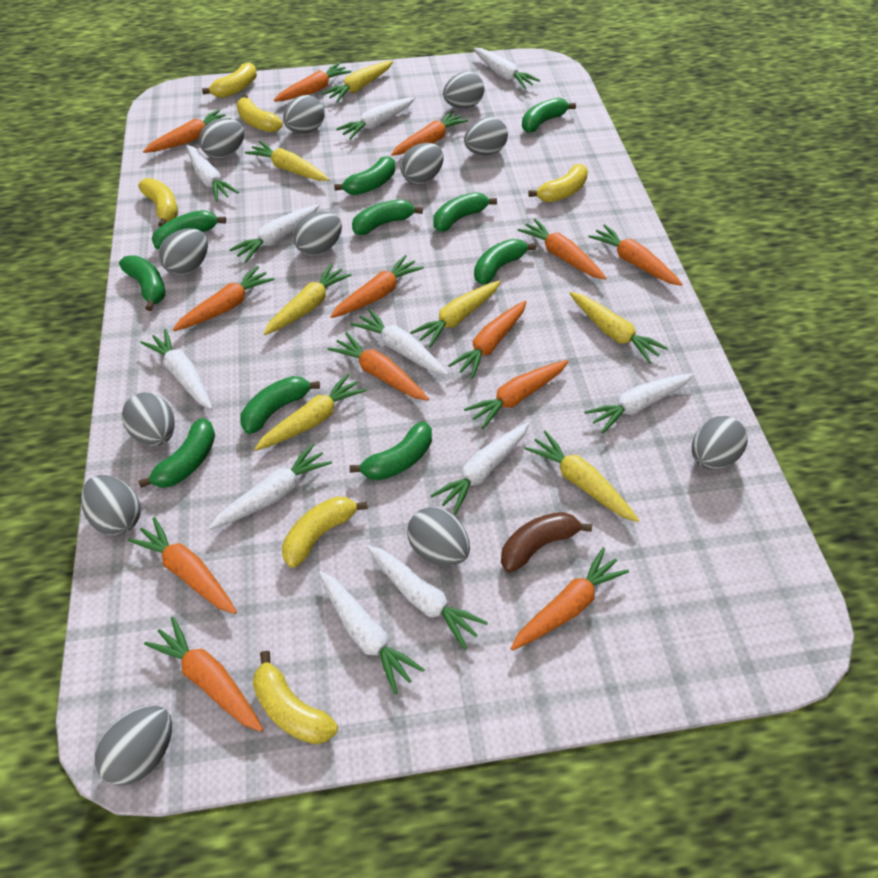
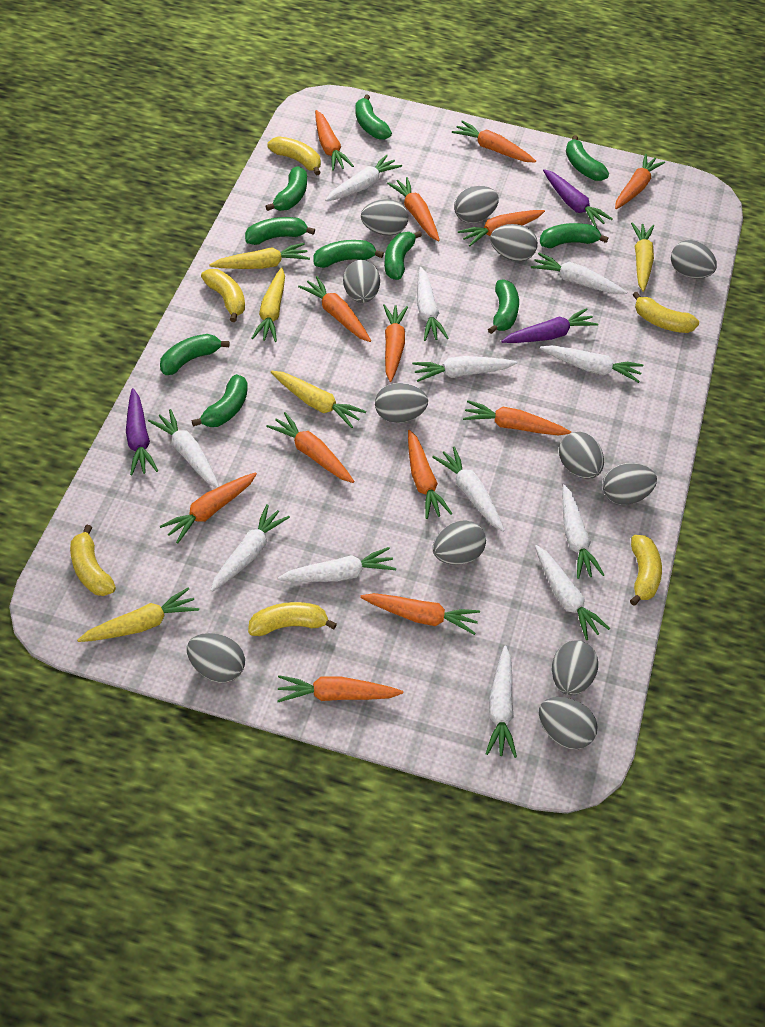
brown banana: 1 -> 0
purple carrot: 0 -> 3
white carrot: 11 -> 12
yellow carrot: 7 -> 5

